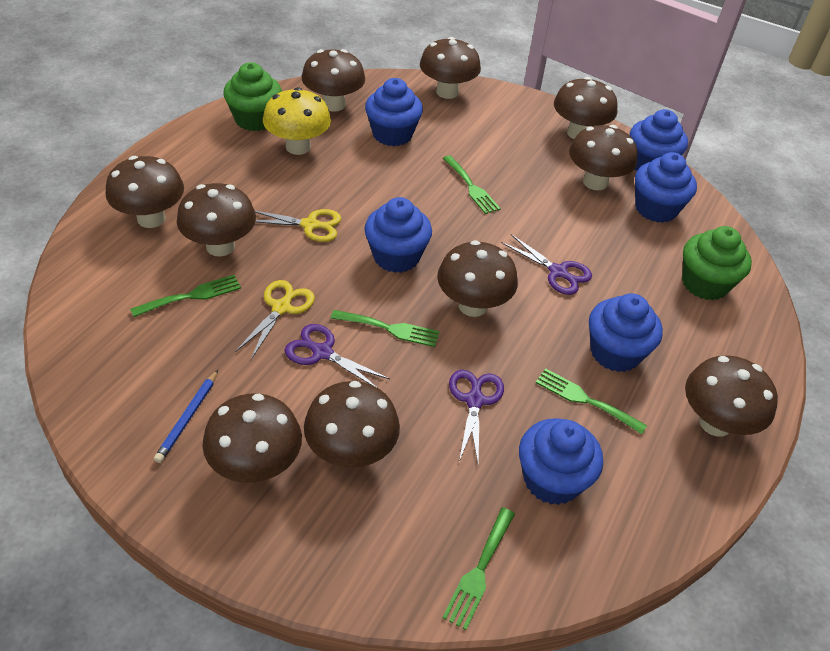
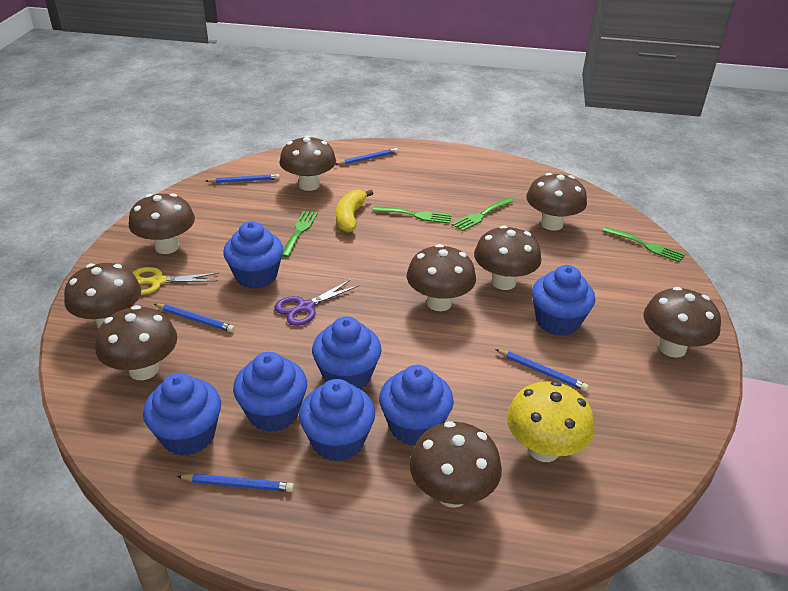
blue cupcake: 6 -> 7
blue pencil: 1 -> 5
brown mushroom: 10 -> 9
green cupcake: 2 -> 0
green fork: 5 -> 4
purple scissors: 3 -> 1
yellow banana: 0 -> 1
yellow scissors: 2 -> 1

